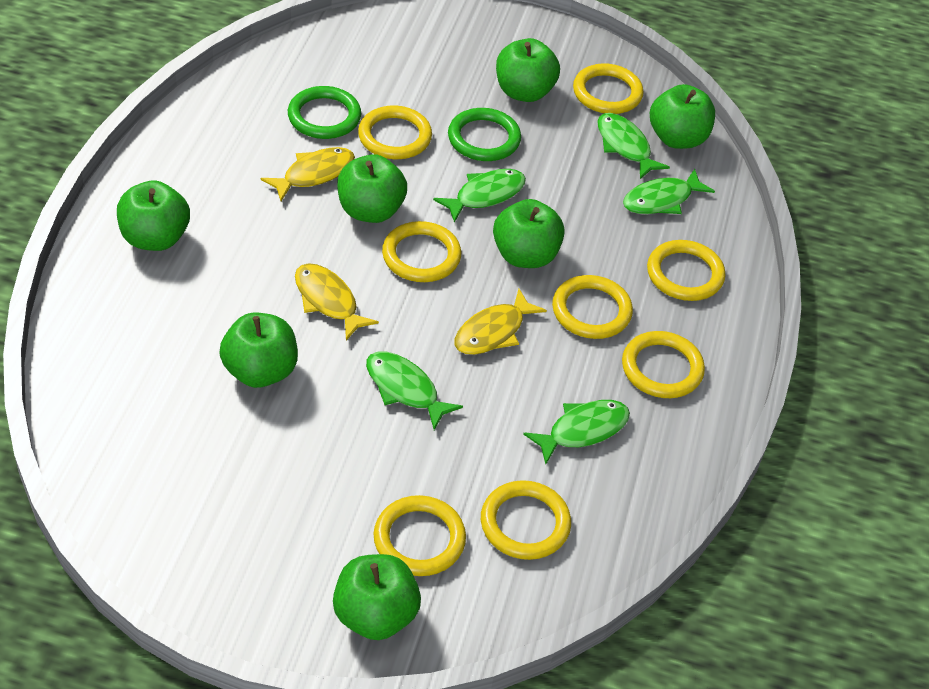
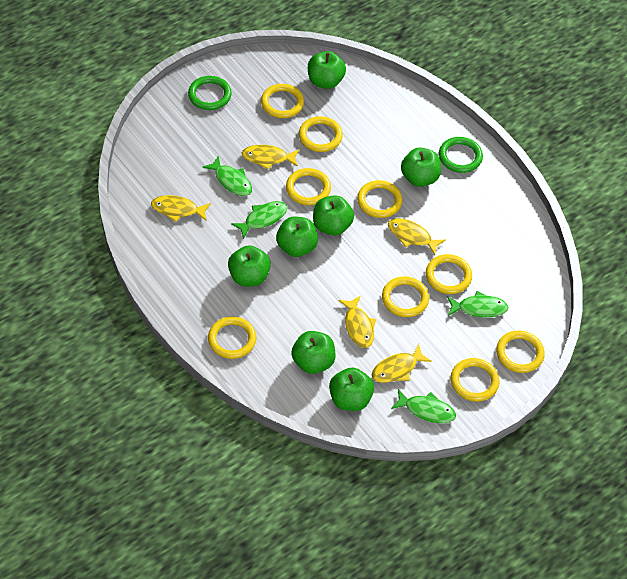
green fish: 5 -> 4
yellow fish: 3 -> 5
yellow ring: 8 -> 9

